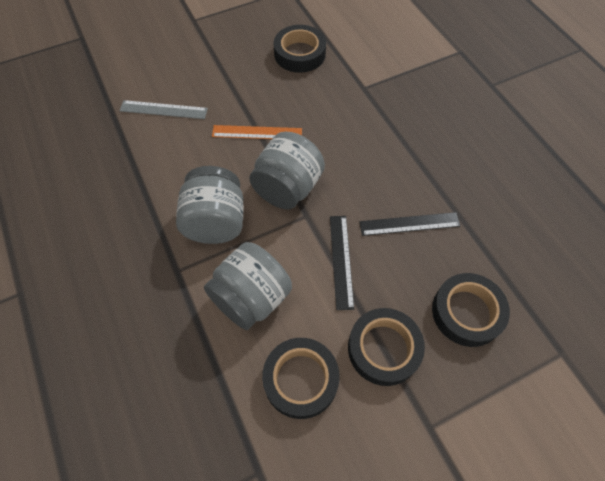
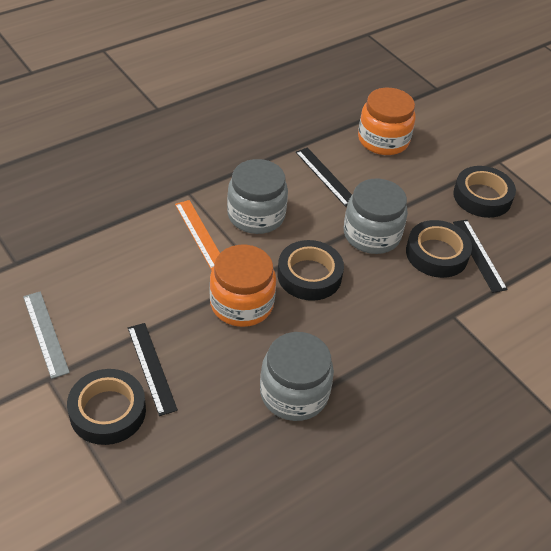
black ruler: 2 -> 3
orange jar: 0 -> 2

